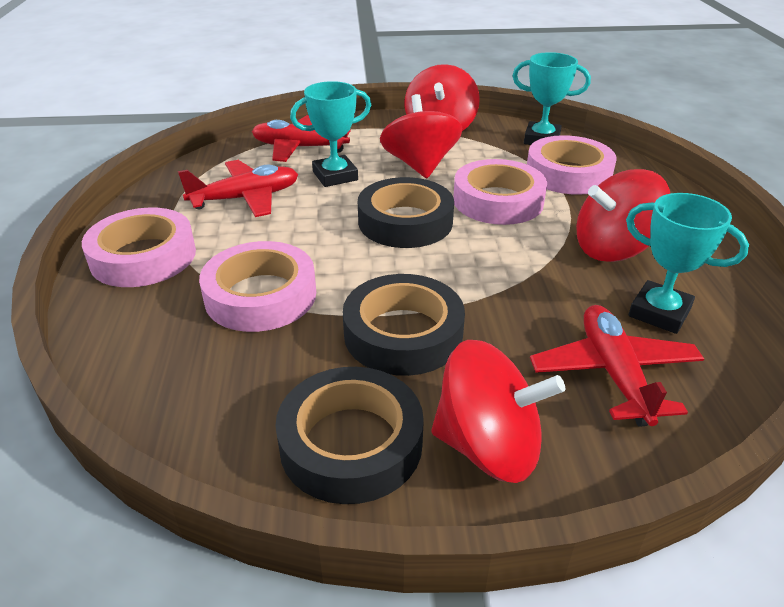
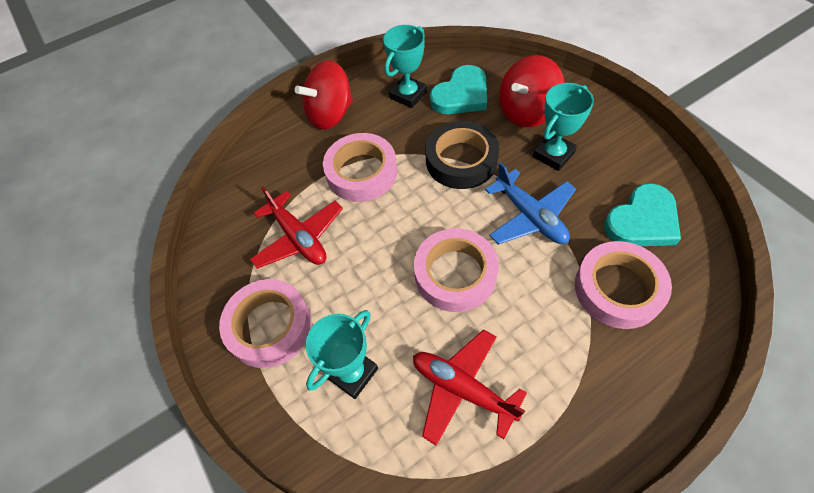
black tape: 3 -> 1
blue plane: 0 -> 1
red plane: 3 -> 2
red spinning top: 4 -> 2
turquoise heart: 0 -> 2

